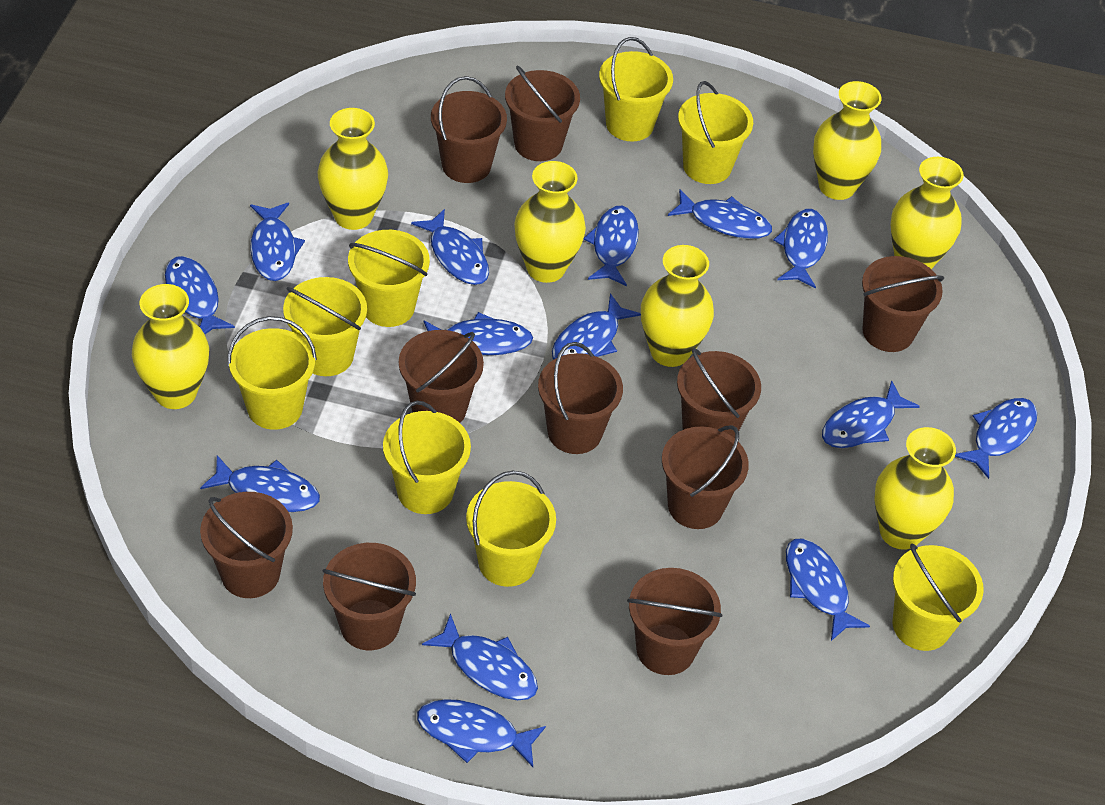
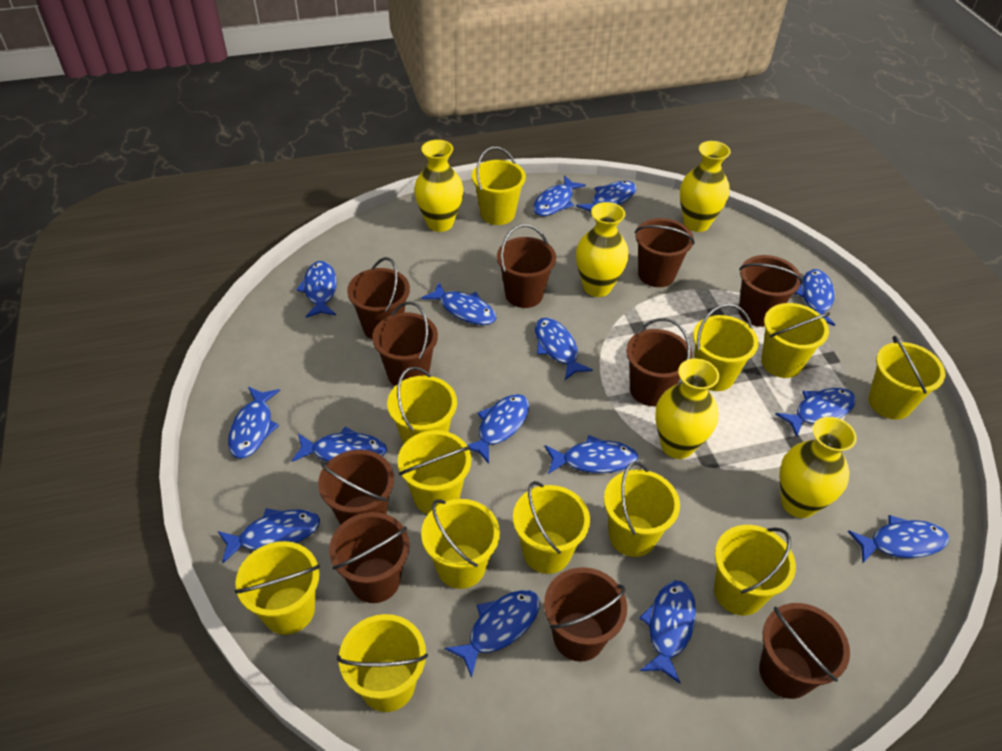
blue fish: 14 -> 15
yellow bucket: 8 -> 12
yellow vase: 7 -> 5

